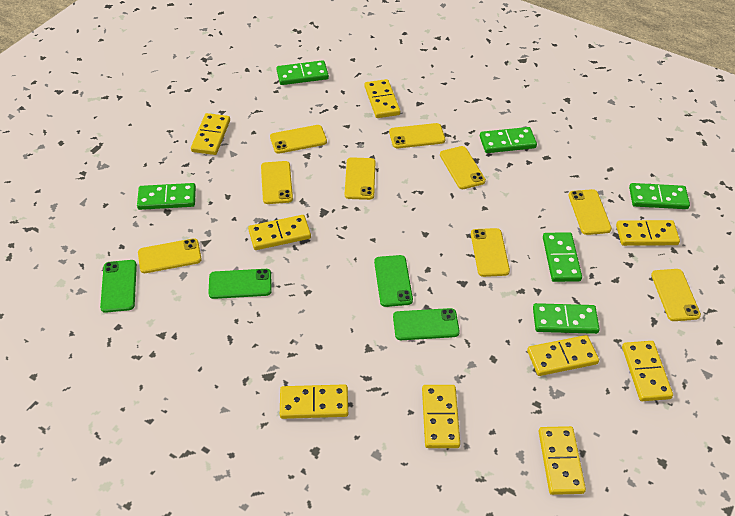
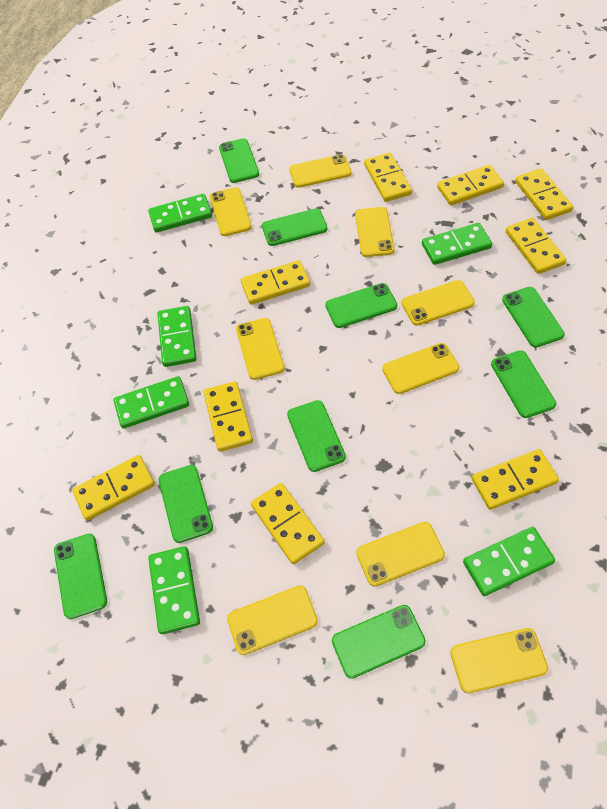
green phone: 4 -> 9

